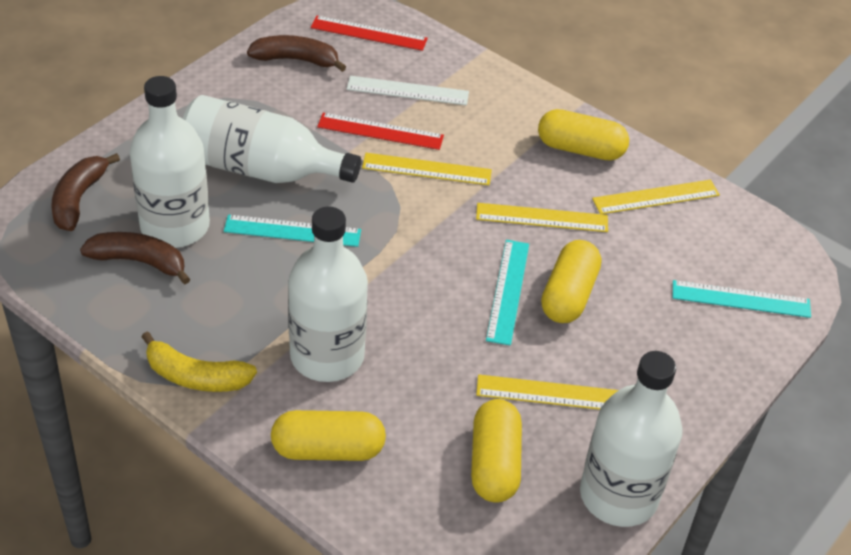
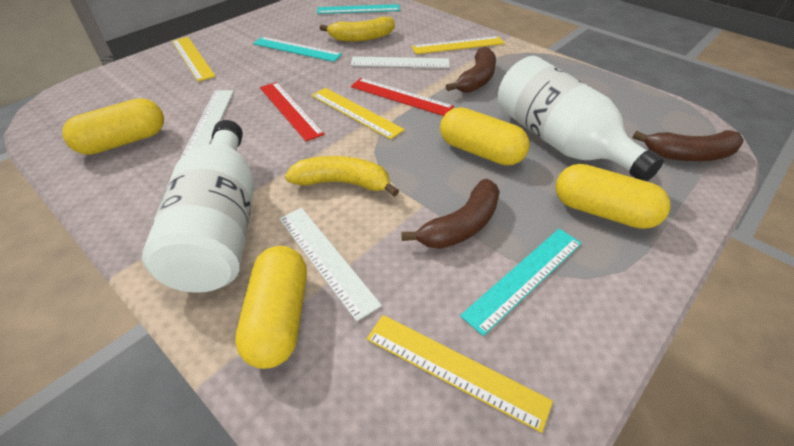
white bottle: 4 -> 2
white ruler: 1 -> 3
yellow banana: 1 -> 2

